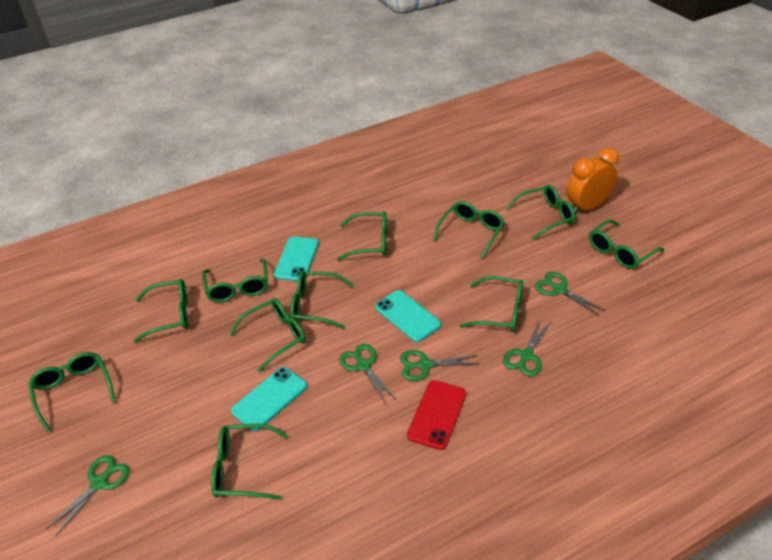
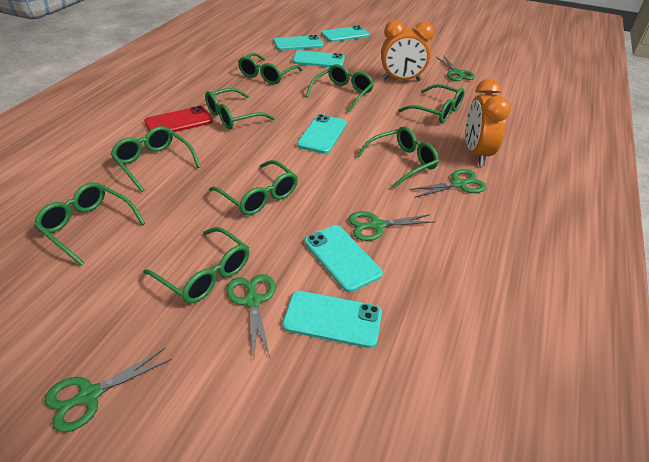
green glasses: 11 -> 9
orange clock: 1 -> 2
turquoise phone: 3 -> 6

